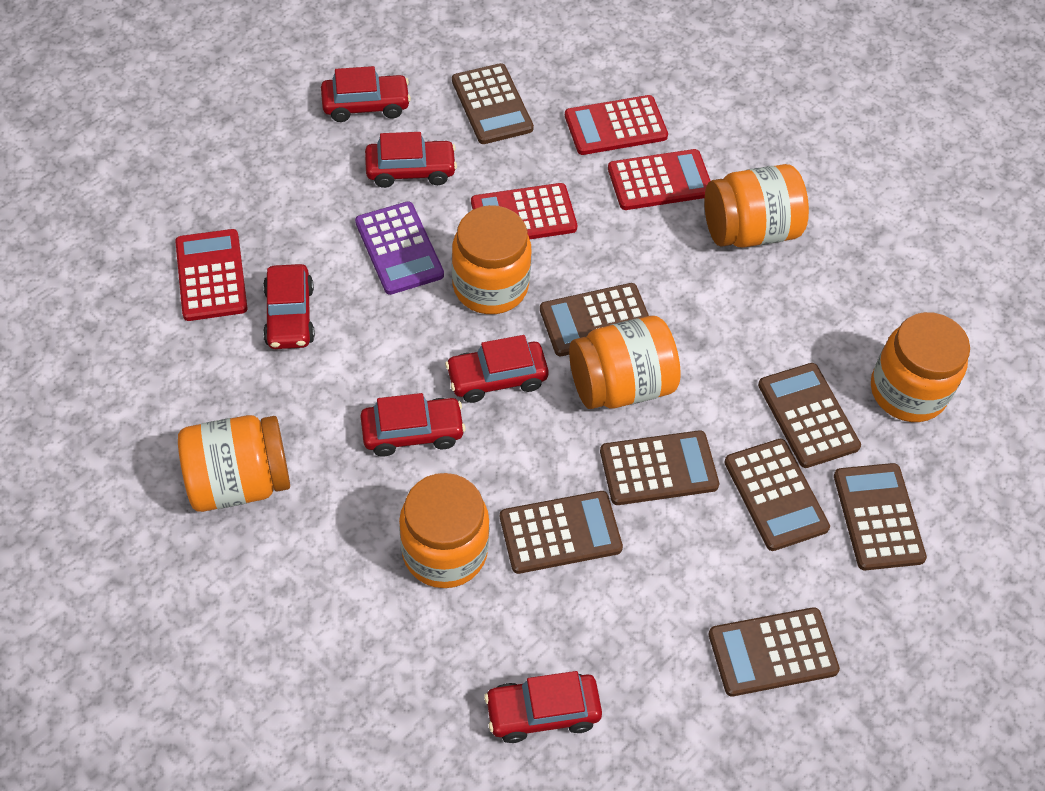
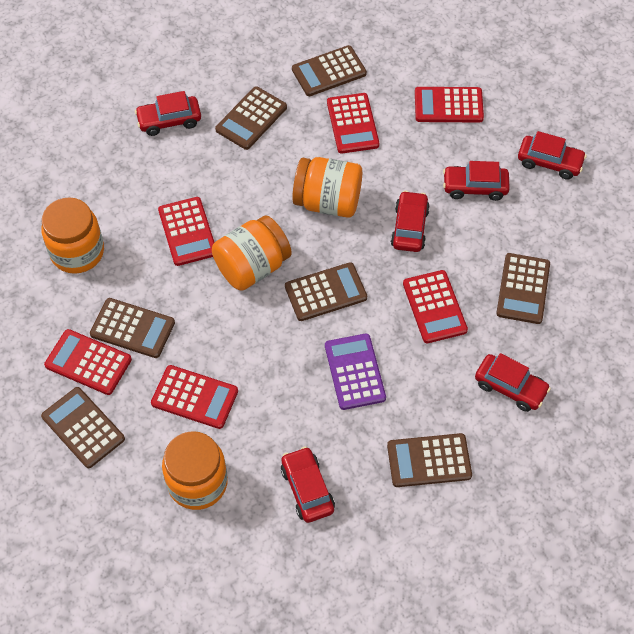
brown calculator: 8 -> 7
orange jar: 6 -> 4
red calculator: 4 -> 6

